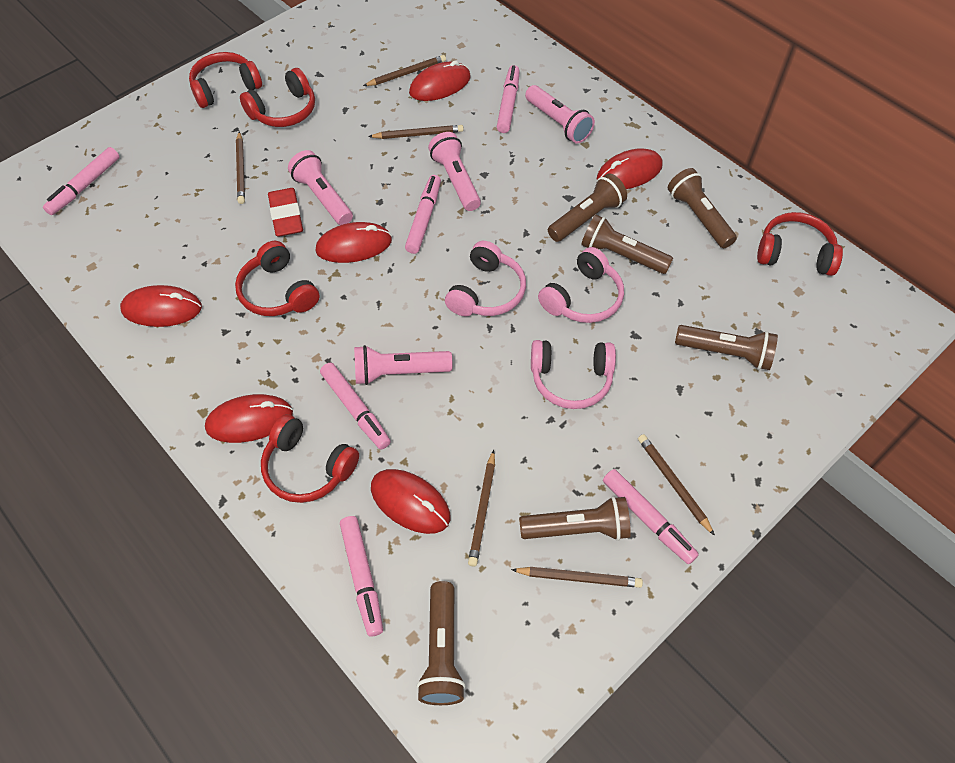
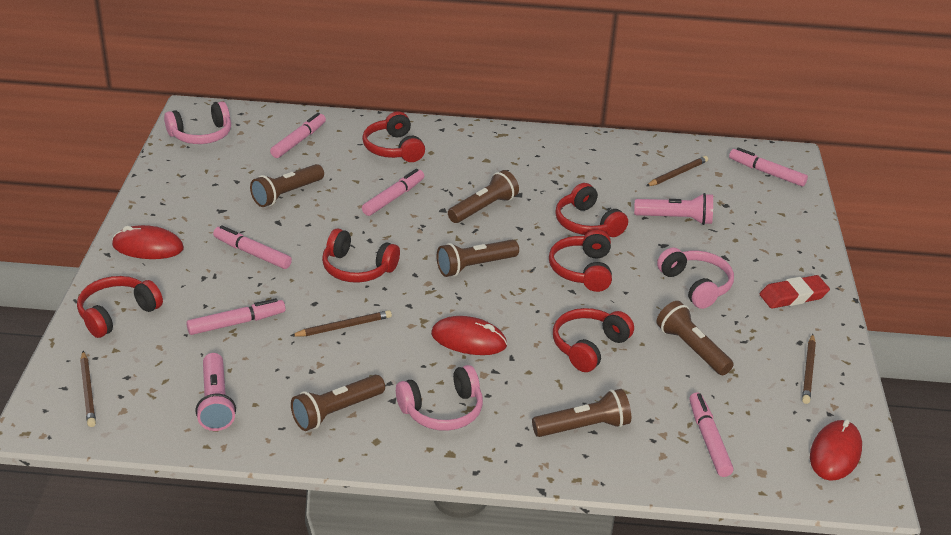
brown pencil: 6 -> 4
pink flashlight: 4 -> 2
red headphones: 5 -> 6
red mouse: 6 -> 3

